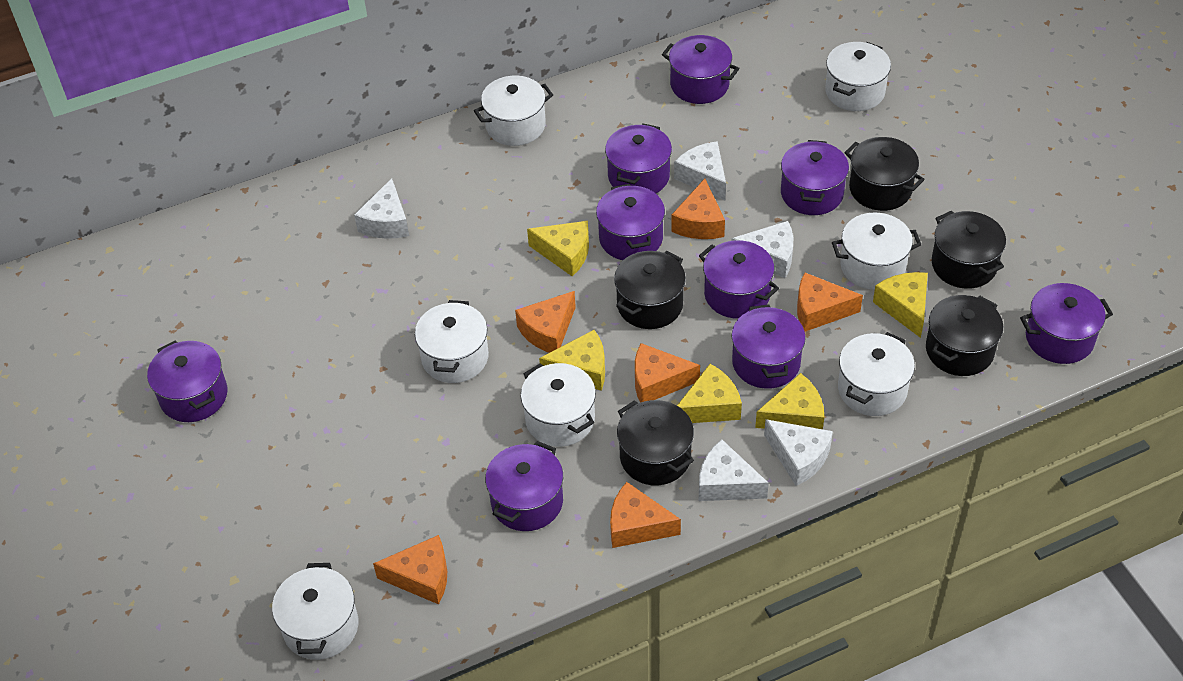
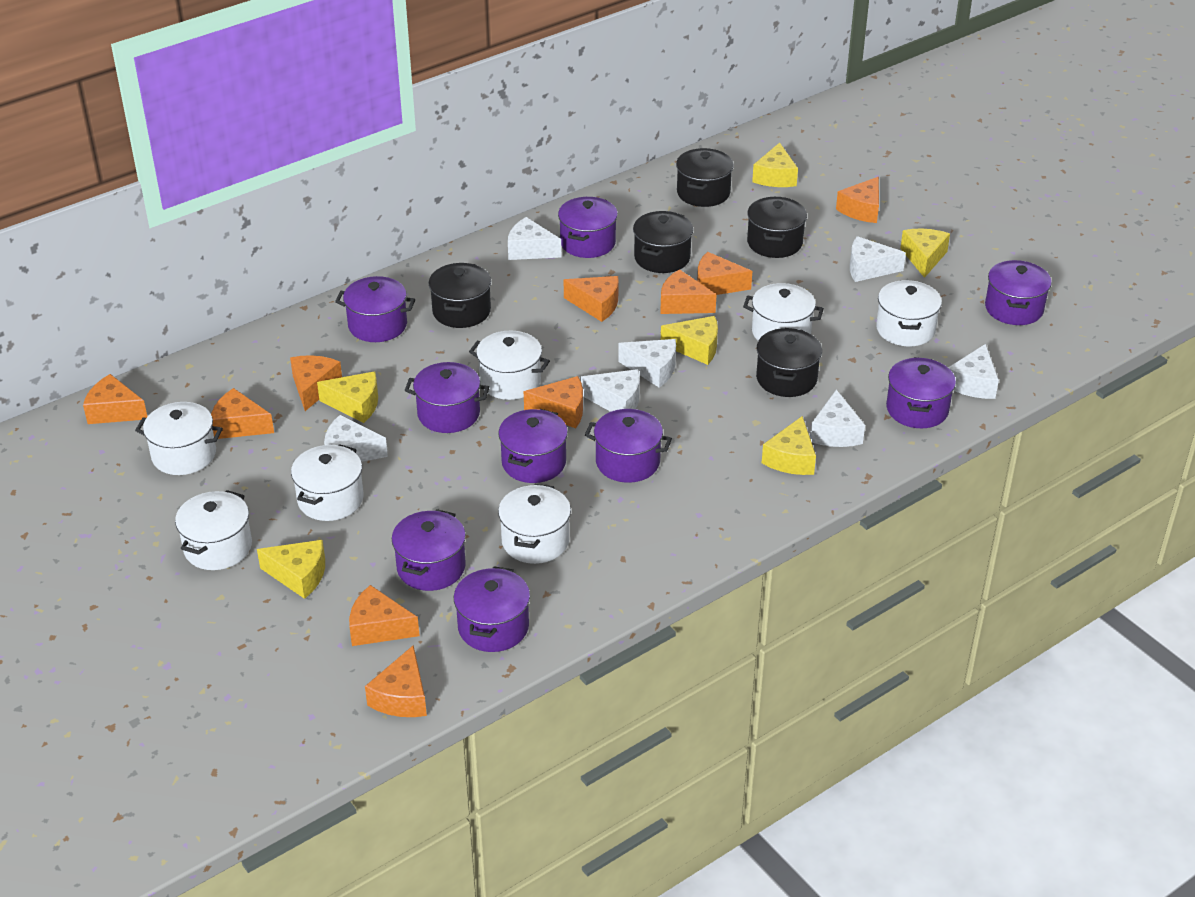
orange cheese: 6 -> 10
white cheese: 5 -> 7
yellow cheese: 5 -> 6

